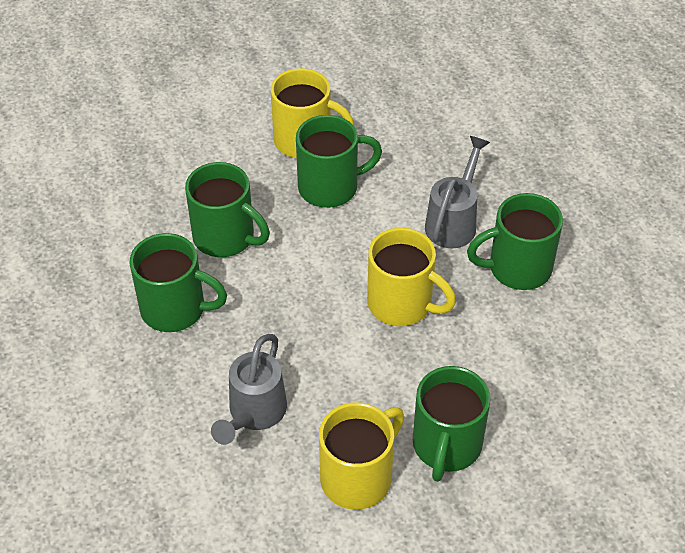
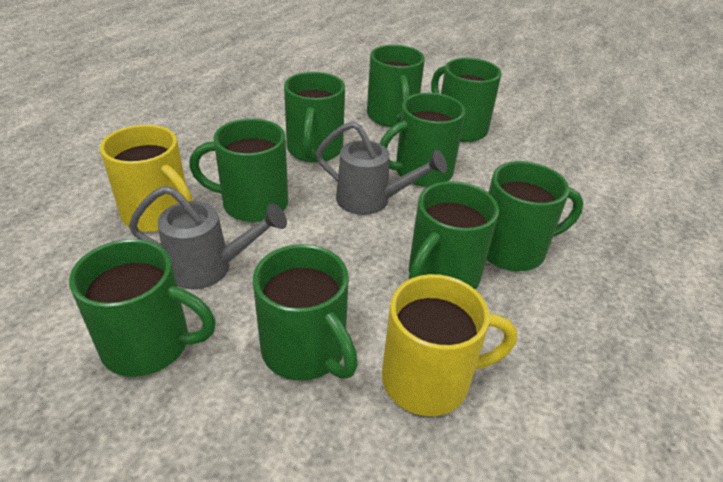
green mug: 5 -> 9
yellow mug: 3 -> 2

